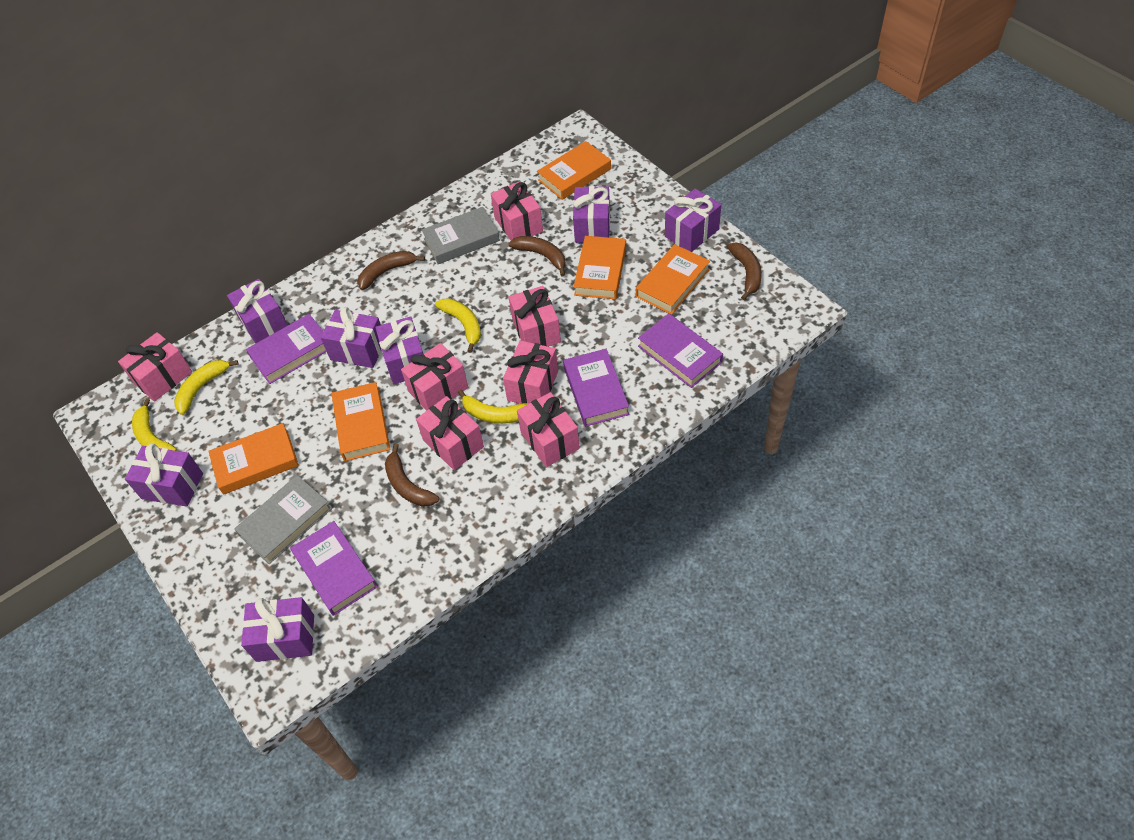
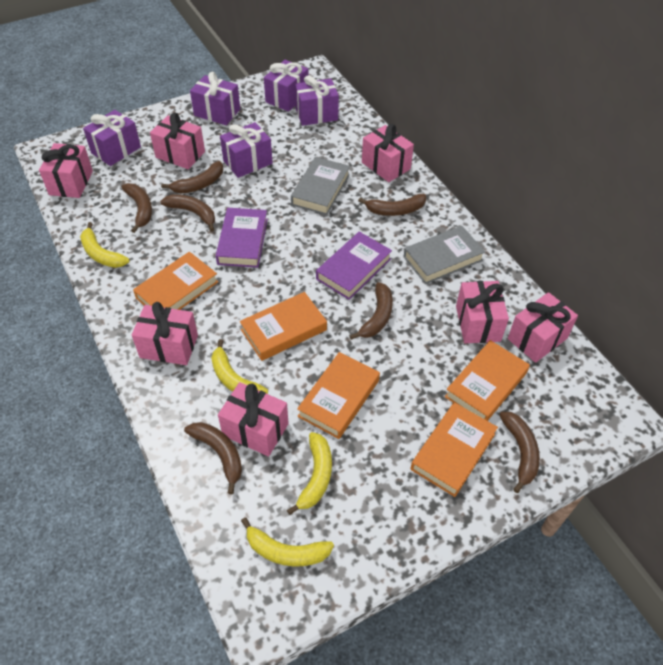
brown banana: 4 -> 7
purple book: 4 -> 2
purple gift: 7 -> 5

